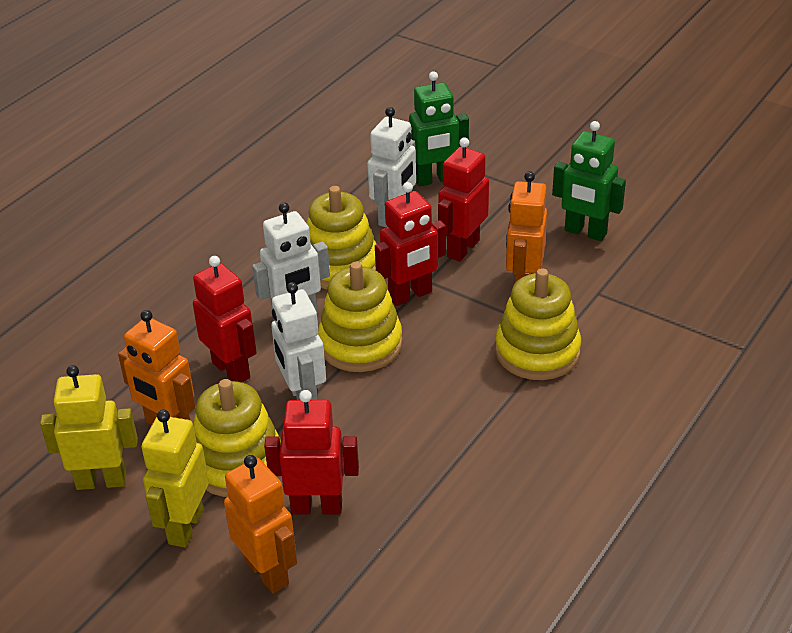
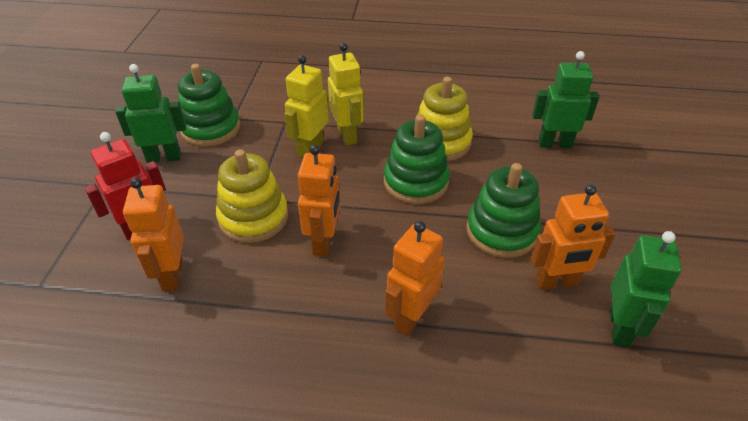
green robot: 2 -> 3
green stacking toy: 0 -> 3
orange robot: 3 -> 4
red robot: 4 -> 1
white robot: 3 -> 0
yellow stacking toy: 4 -> 2

